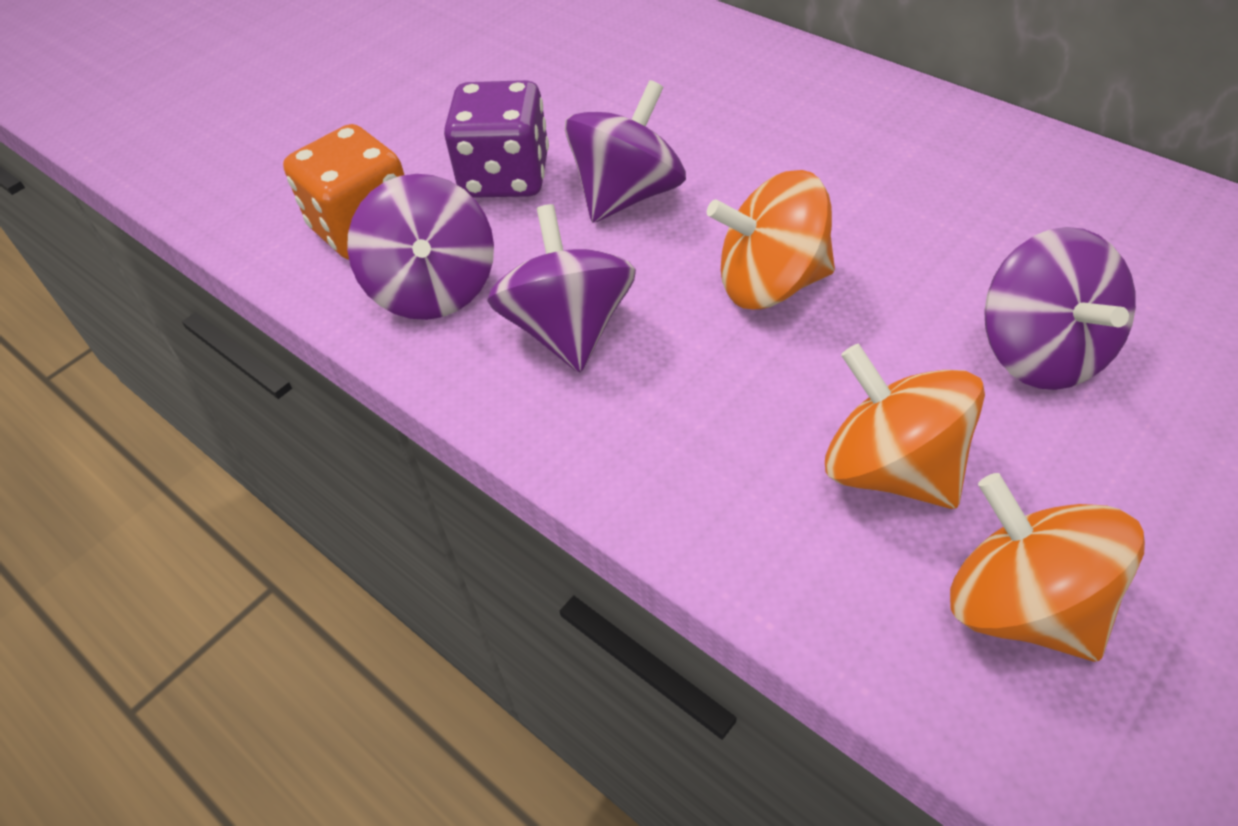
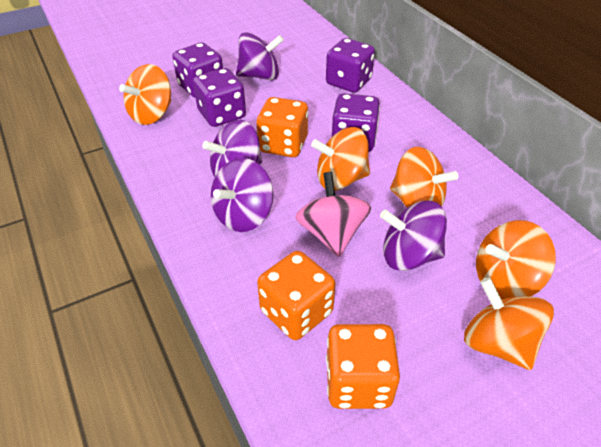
orange dice: 1 -> 3
orange spinning top: 3 -> 5
pink spinning top: 0 -> 1
purple dice: 1 -> 4

